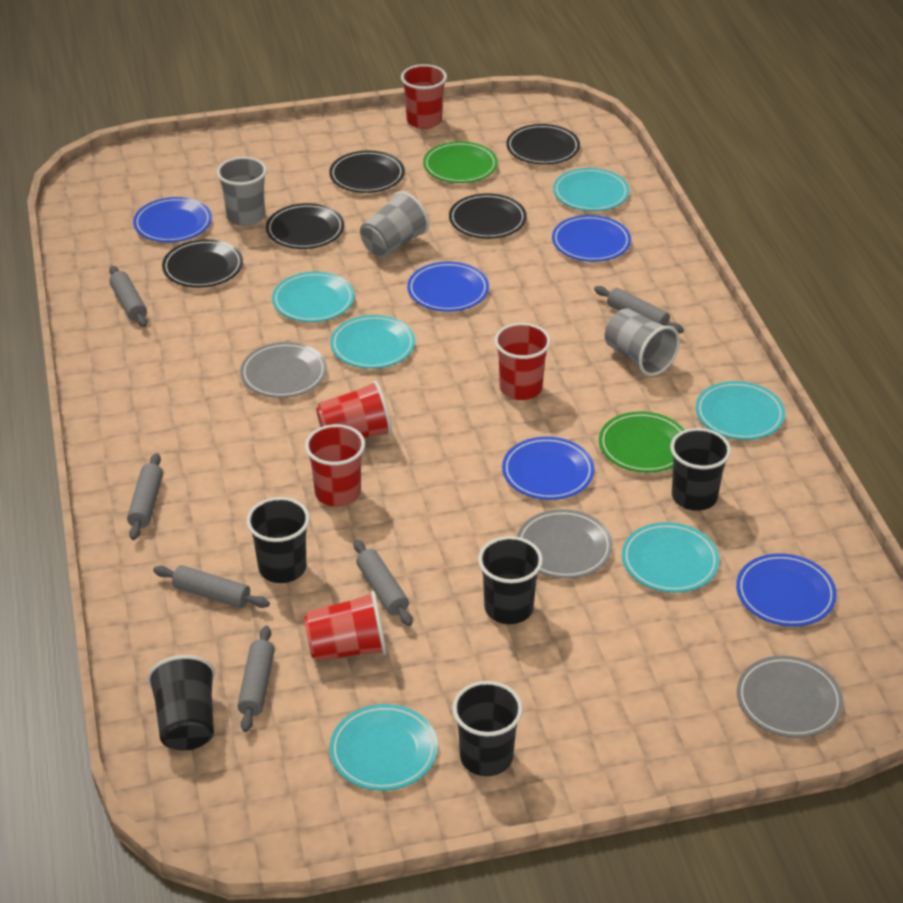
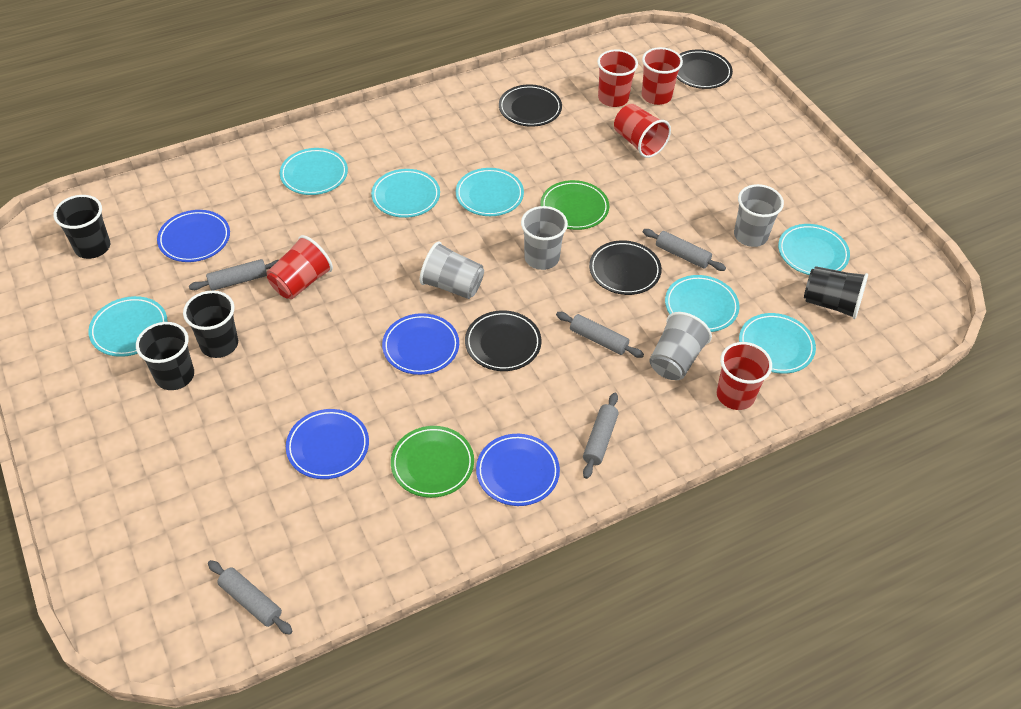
black cup: 5 -> 4
black plate: 5 -> 4
blue plate: 5 -> 4
grey cup: 3 -> 4
grey plate: 3 -> 0
grey rolling pin: 6 -> 5
turquoise plate: 6 -> 7

